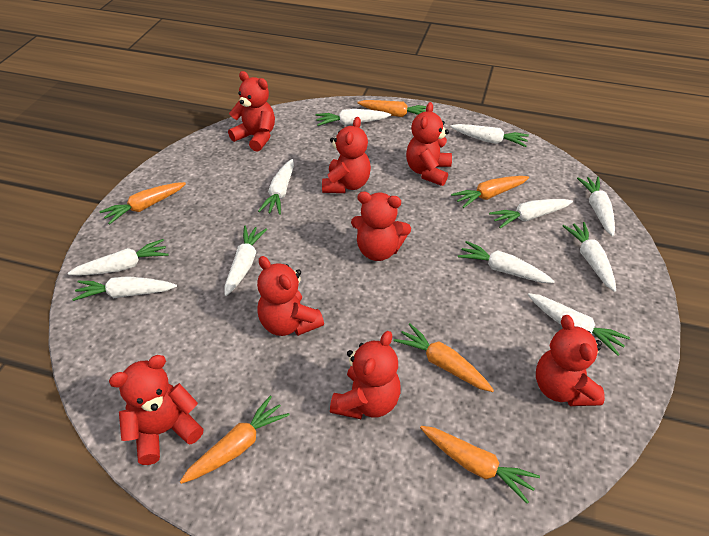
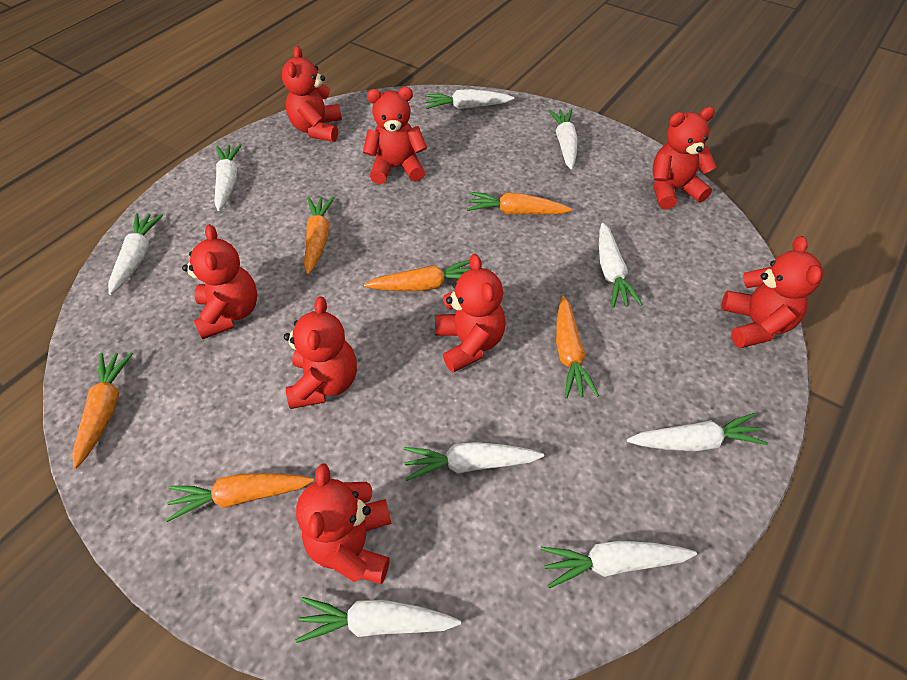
white carrot: 11 -> 9

